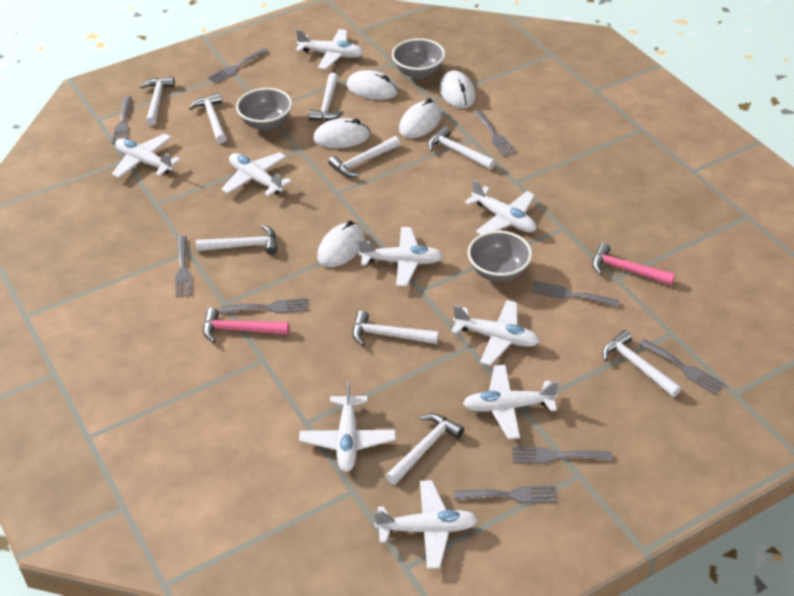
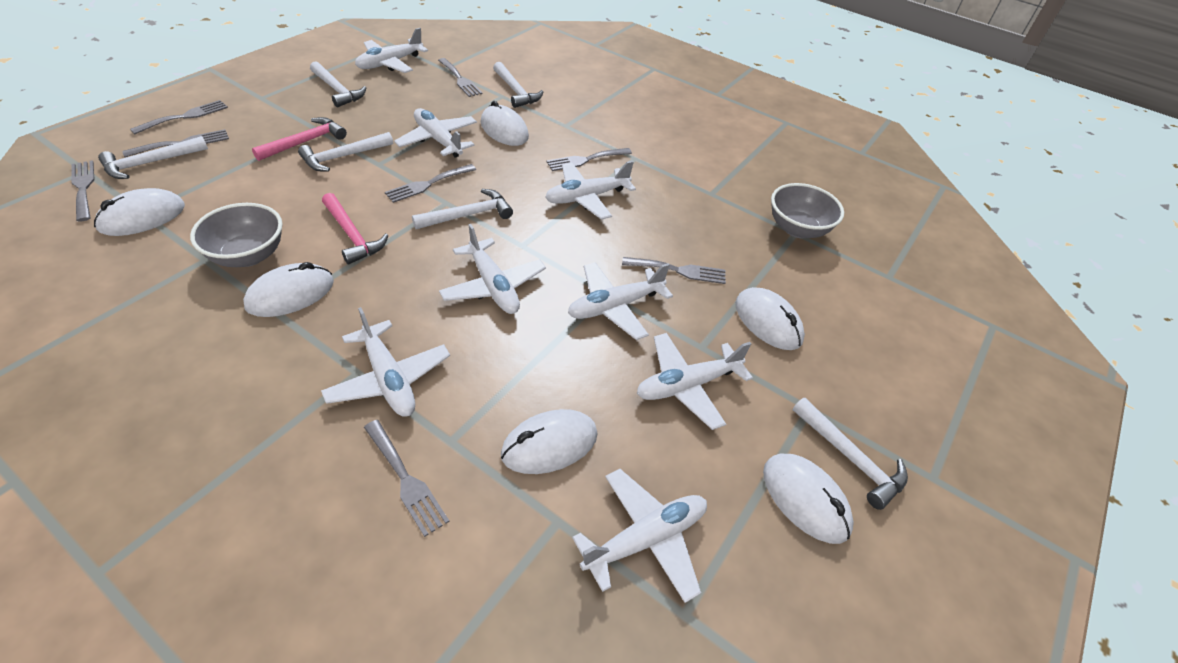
grey bowl: 3 -> 2
grey fork: 9 -> 8
white hammer: 9 -> 6
white mouse: 5 -> 6
white plane: 9 -> 8

